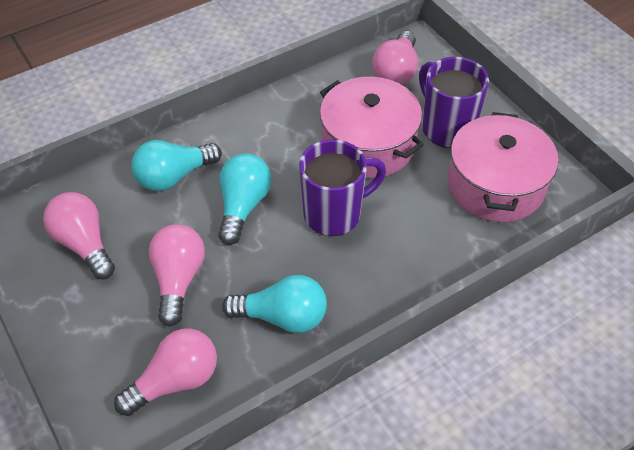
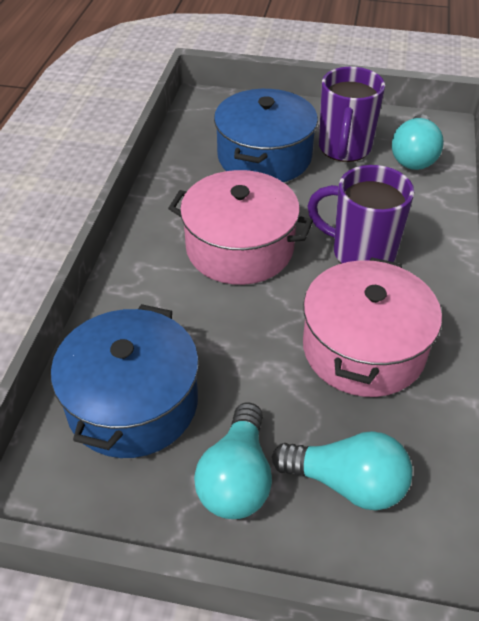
blue pot: 0 -> 2
pink light bulb: 4 -> 0

